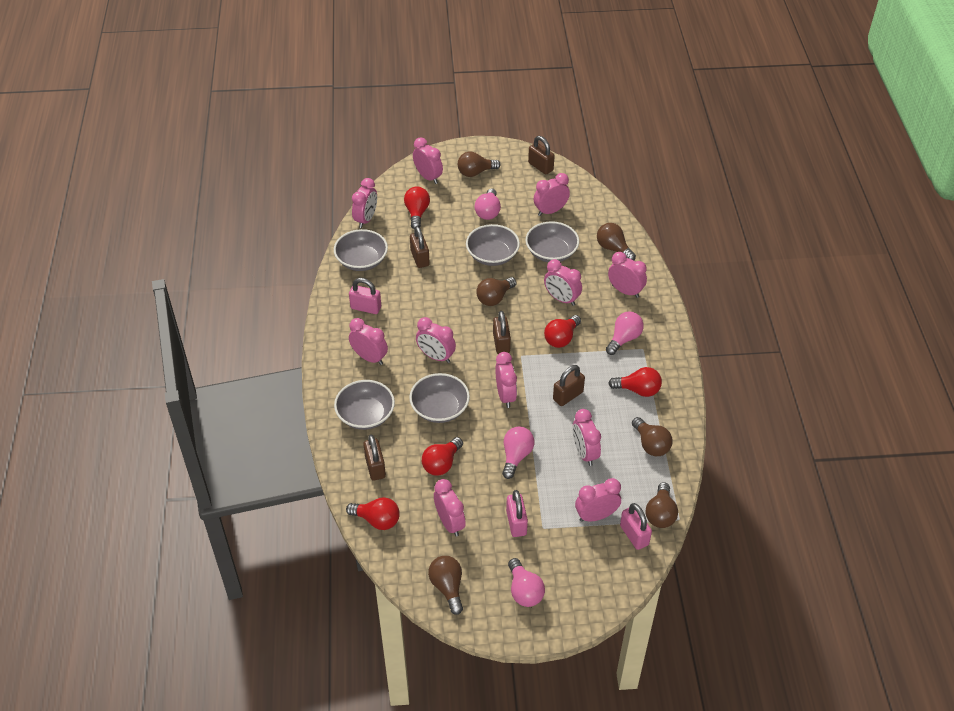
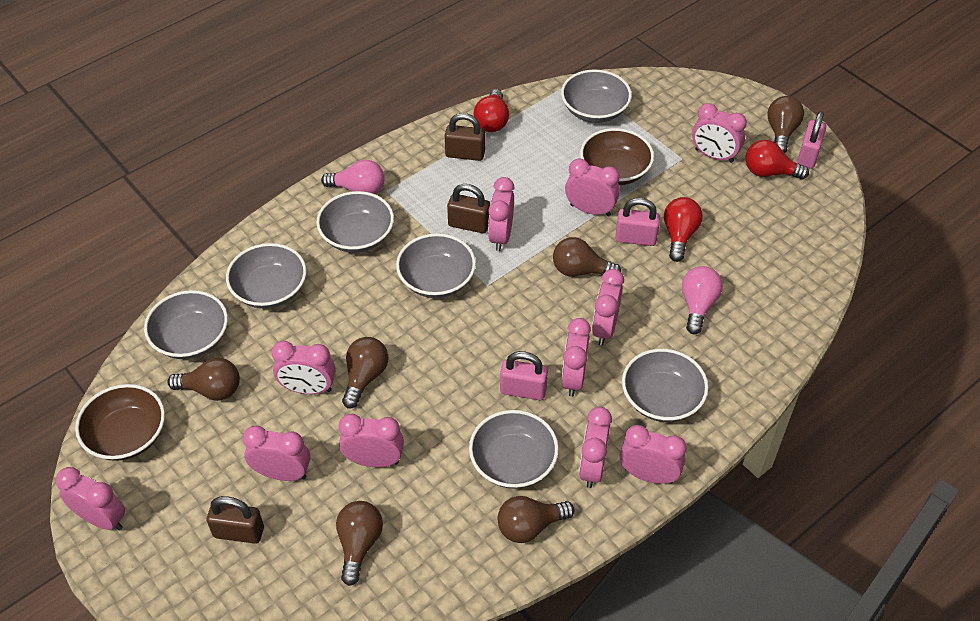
brown bowl: 0 -> 2
brown padlock: 5 -> 3
grey bowl: 5 -> 7
pink light bulb: 4 -> 2
red light bulb: 5 -> 3

